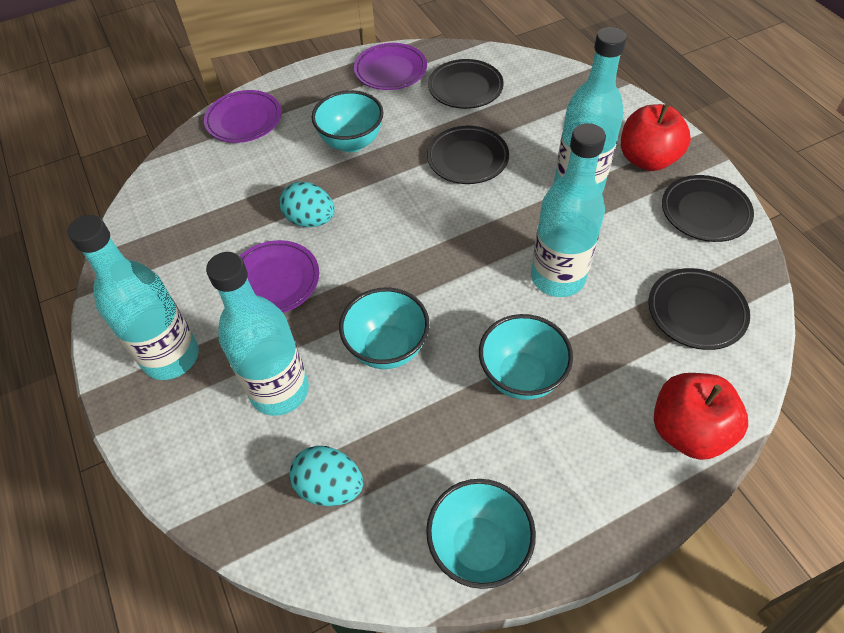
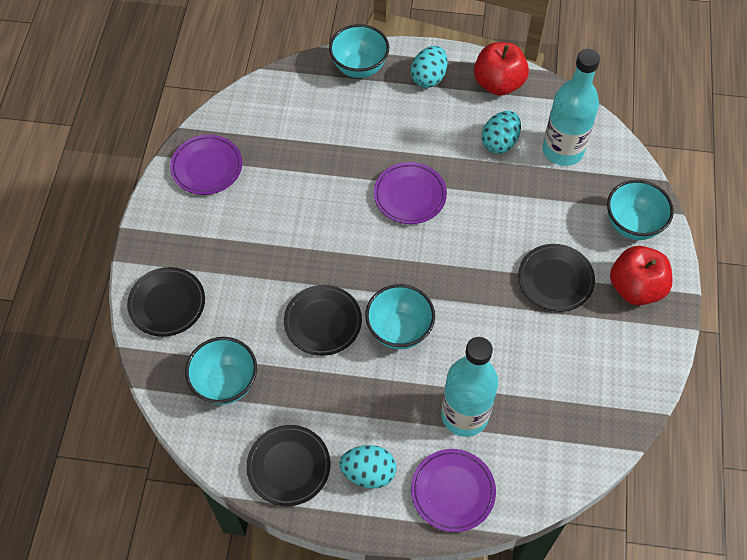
turquoise bottle: 4 -> 2
turquoise egg: 2 -> 3

